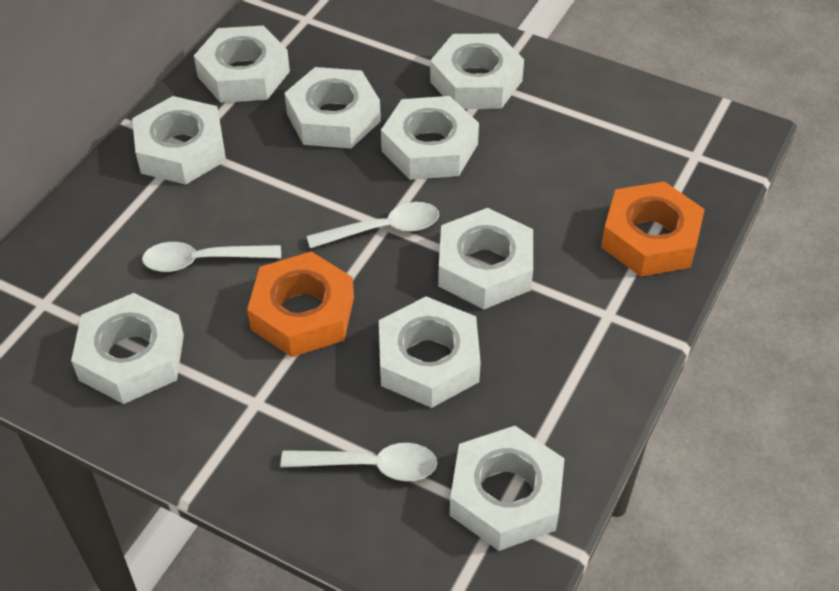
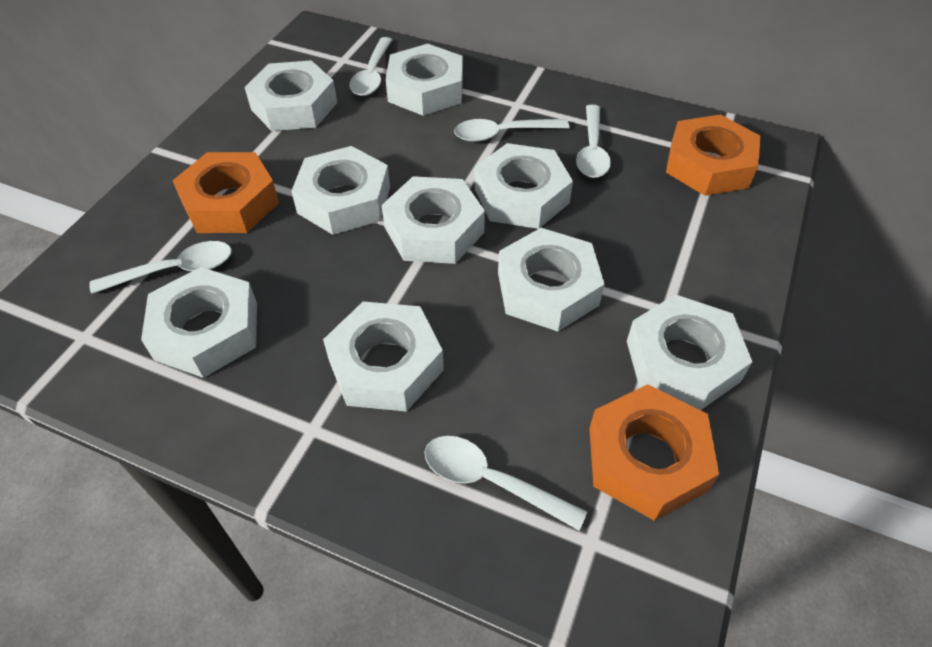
orange nut: 2 -> 3
white spoon: 3 -> 5

